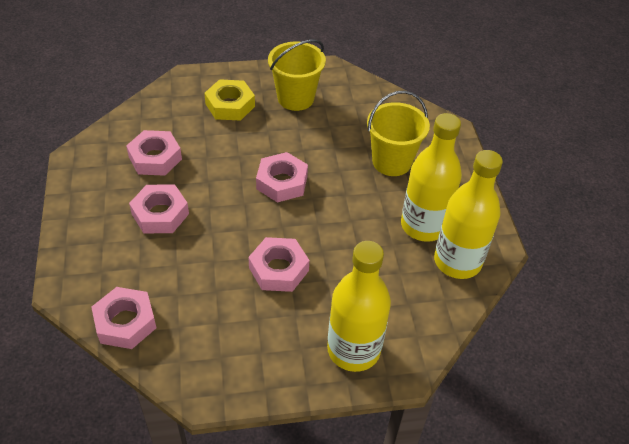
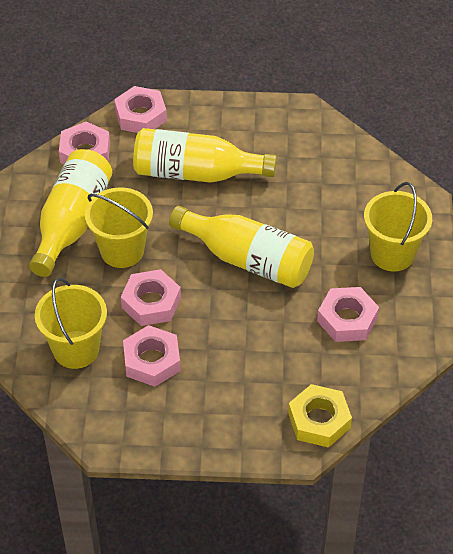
yellow bucket: 2 -> 3

